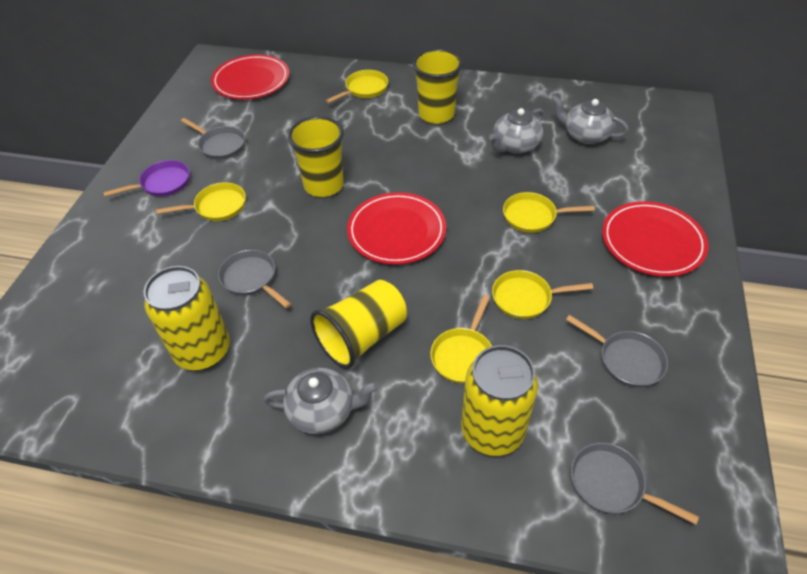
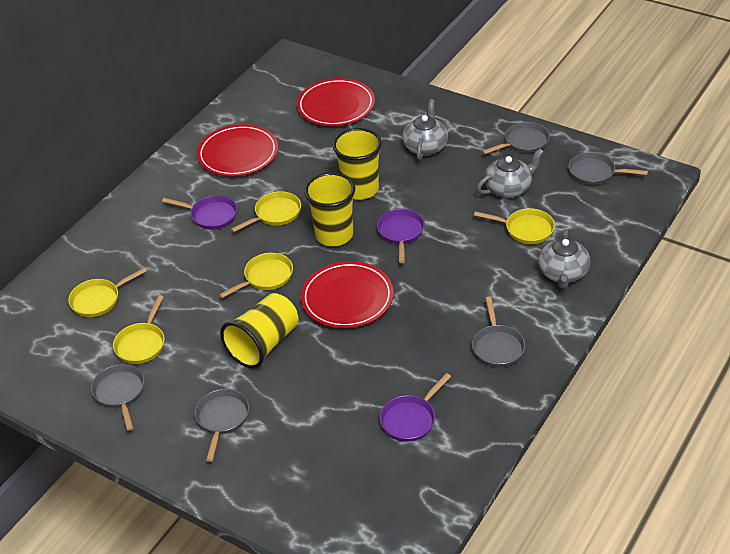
grey pan: 4 -> 5
purple pan: 1 -> 3
yellow can: 2 -> 0

